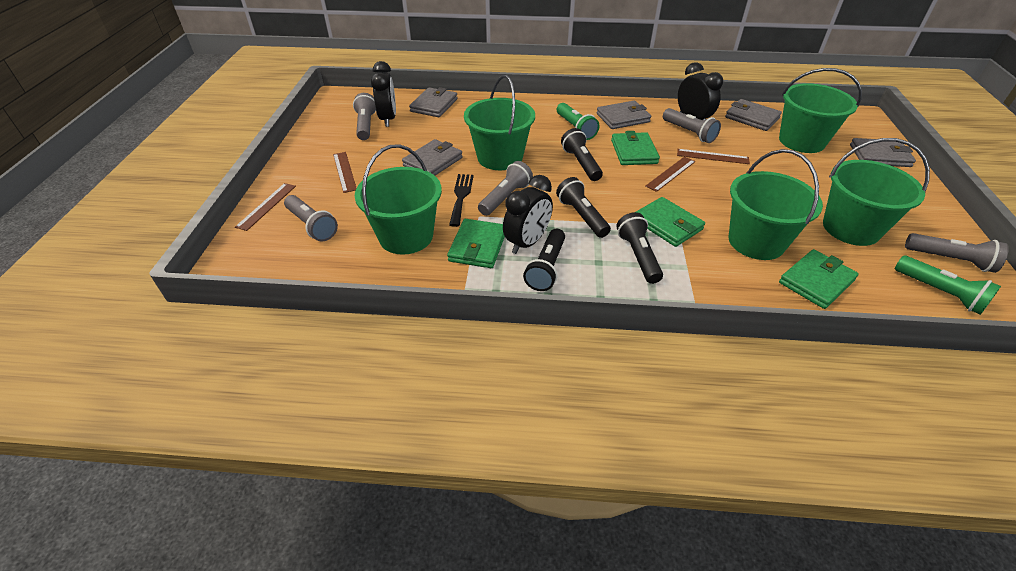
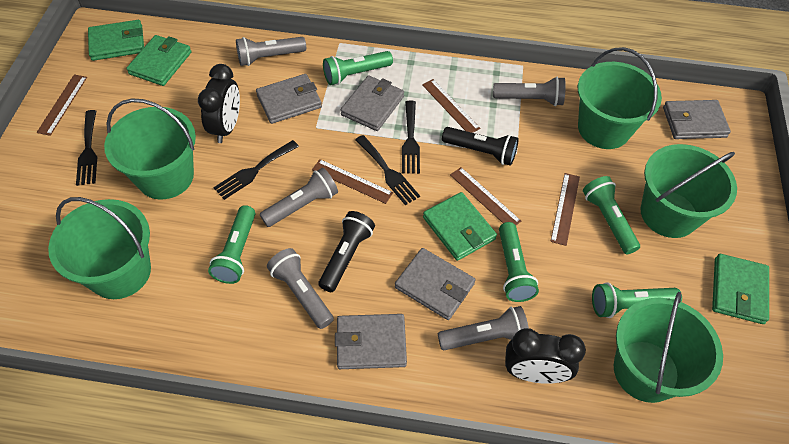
black clock: 3 -> 2
black flashlight: 4 -> 2
black fork: 1 -> 4
brown ruler: 4 -> 5
green flashlight: 2 -> 5

